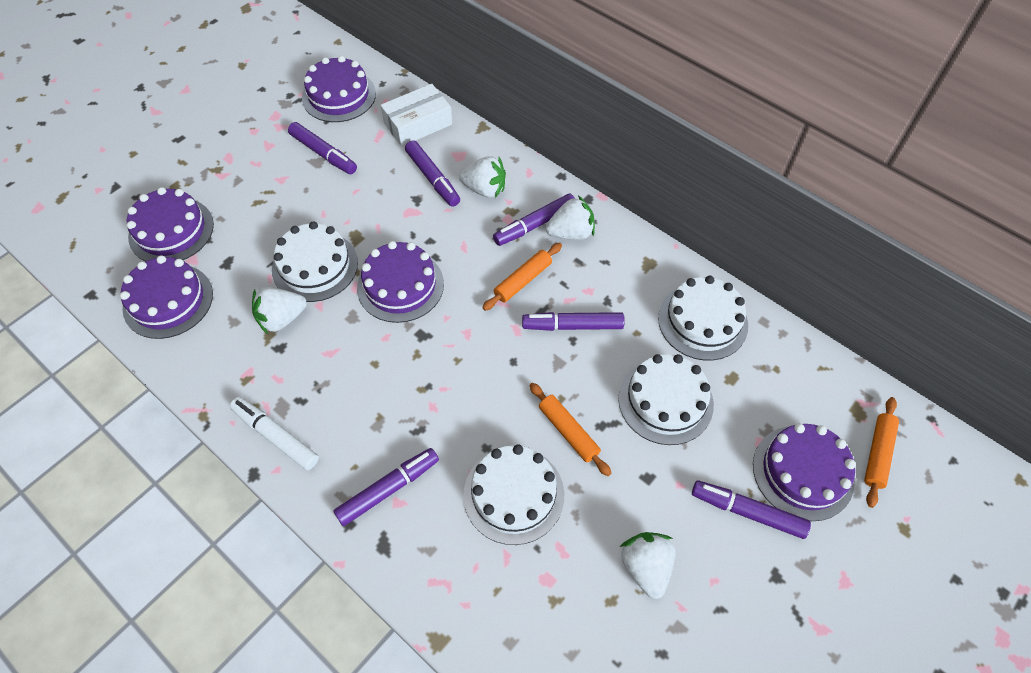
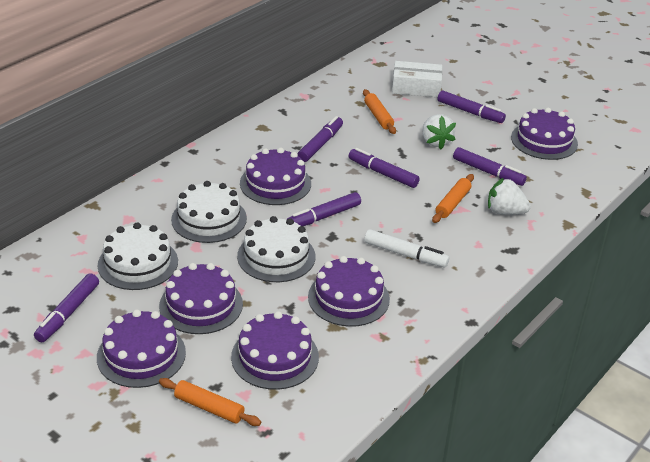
purple cake: 5 -> 6
white cake: 4 -> 3
white strawberry: 4 -> 2

